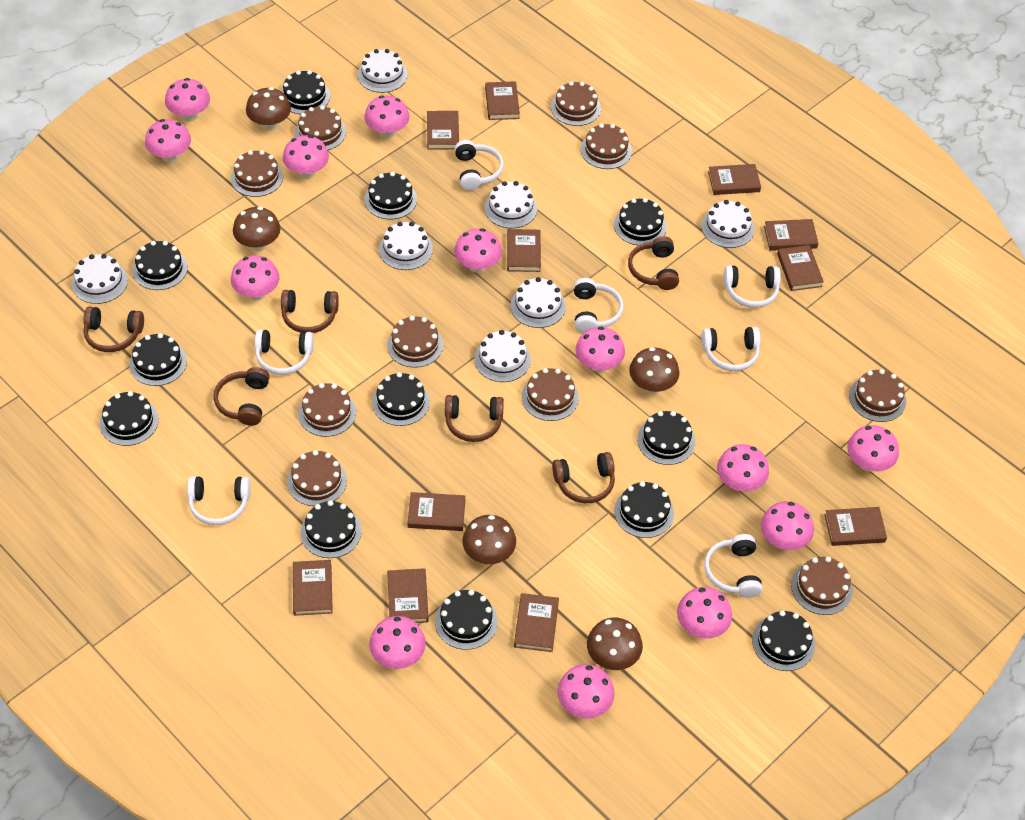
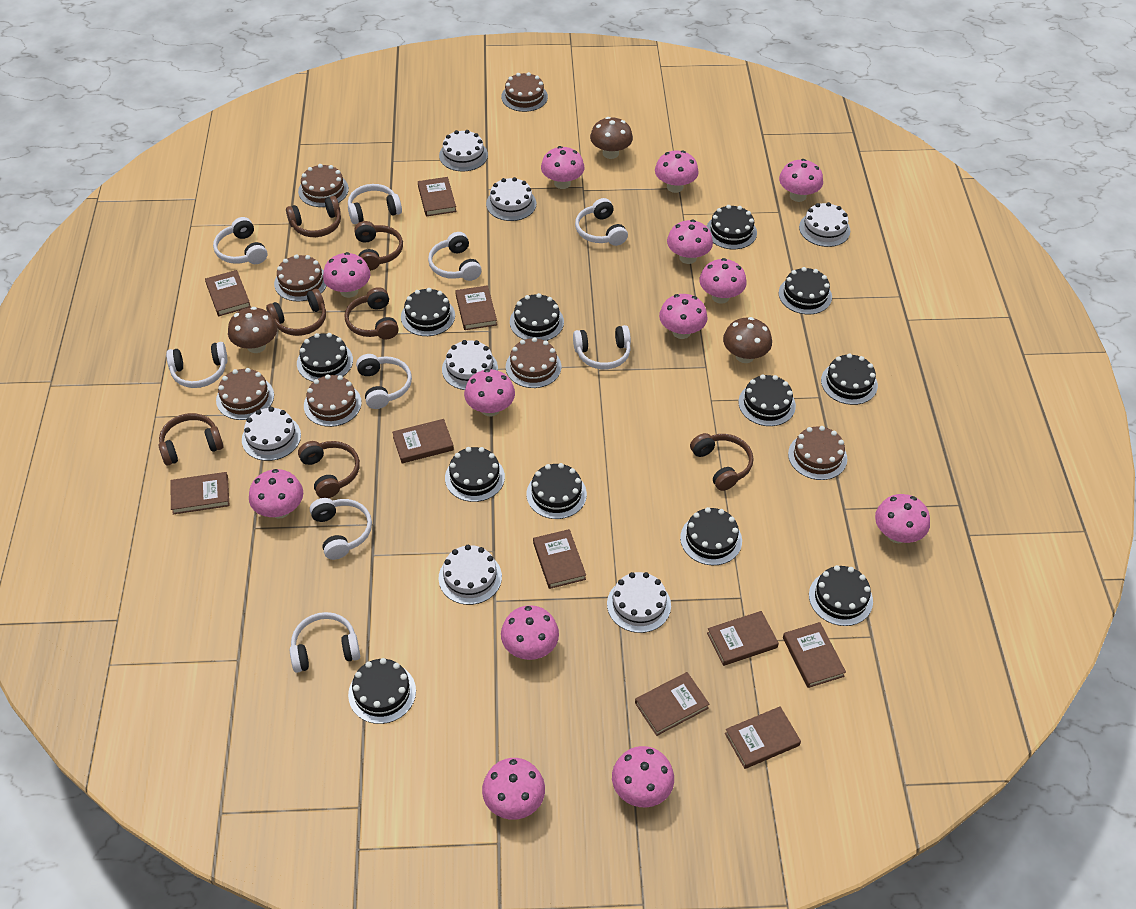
brown book: 11 -> 10
brown cake: 10 -> 7
brown headphones: 6 -> 7
brown mushroom: 5 -> 3
white headphones: 7 -> 9

